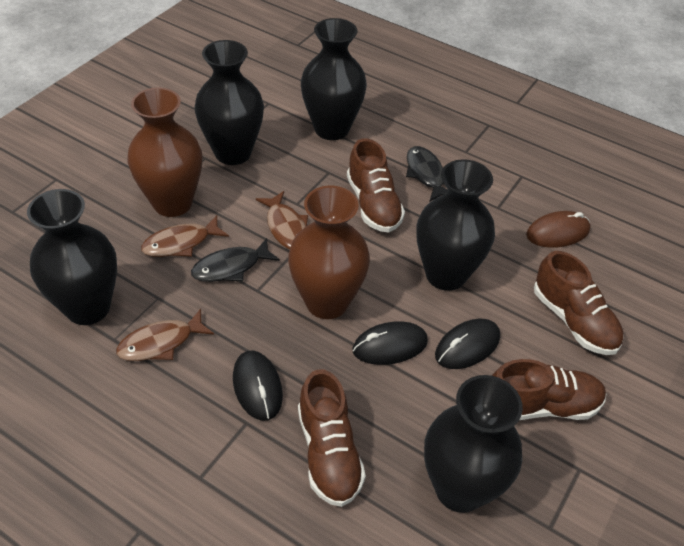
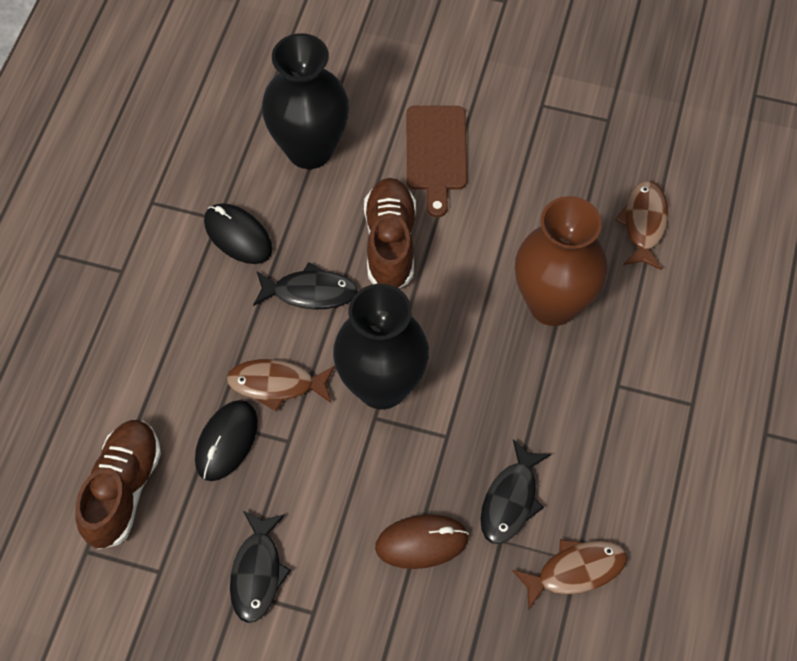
black fish: 2 -> 3
black mouse: 3 -> 2
black vase: 5 -> 2
brown cutting board: 0 -> 1
brown shoe: 4 -> 2
brown vase: 2 -> 1

